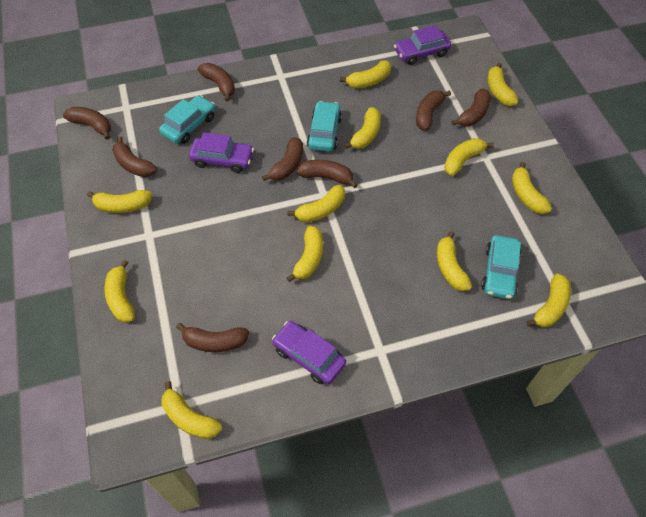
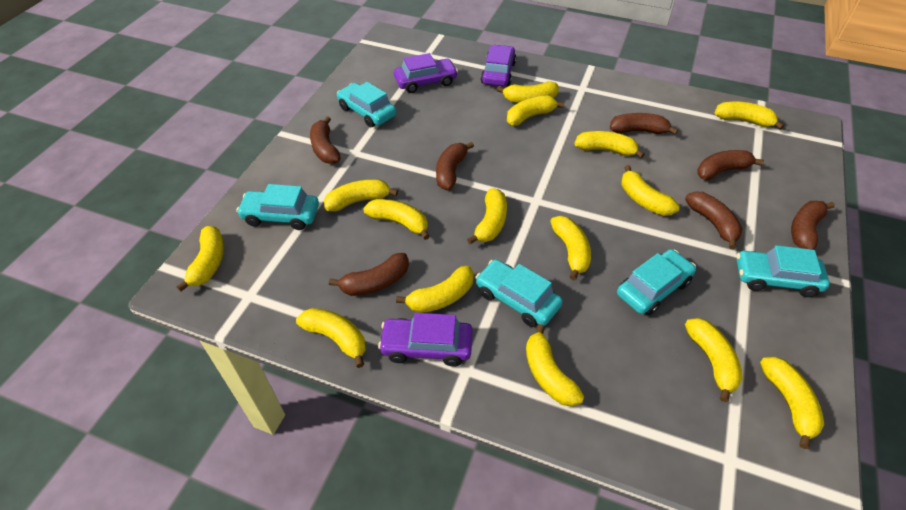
brown banana: 8 -> 7
turquoise car: 3 -> 5
yellow banana: 12 -> 15

